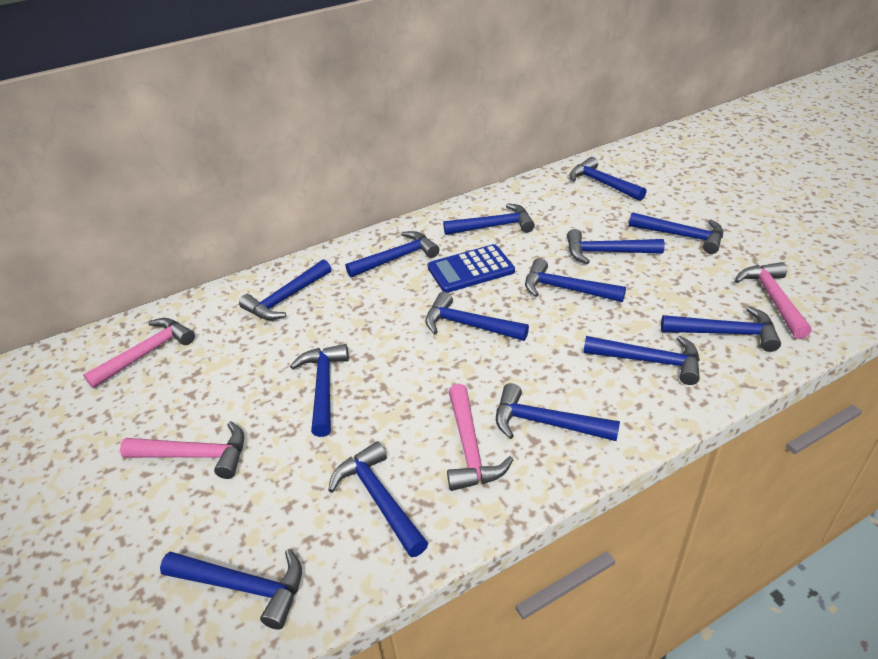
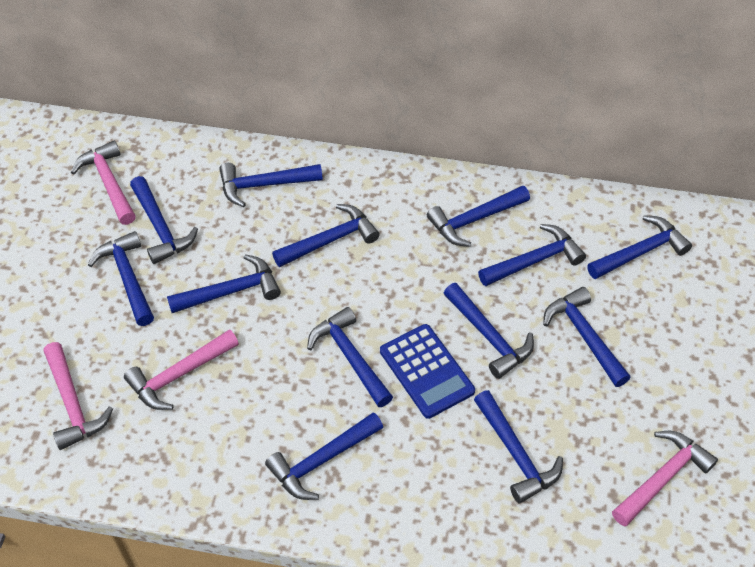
blue hammer: 14 -> 13

